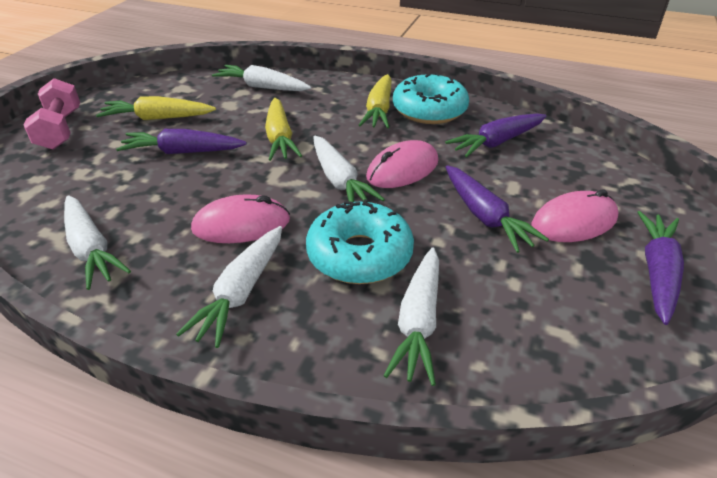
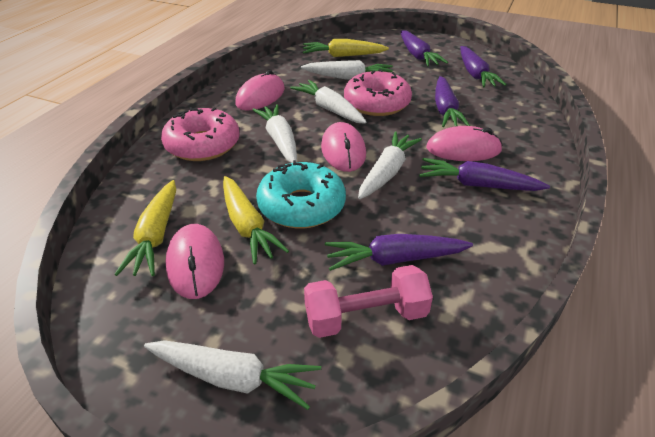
pink donut: 0 -> 2
pink mouse: 3 -> 4
purple carrot: 4 -> 5
turquoise donut: 2 -> 1

